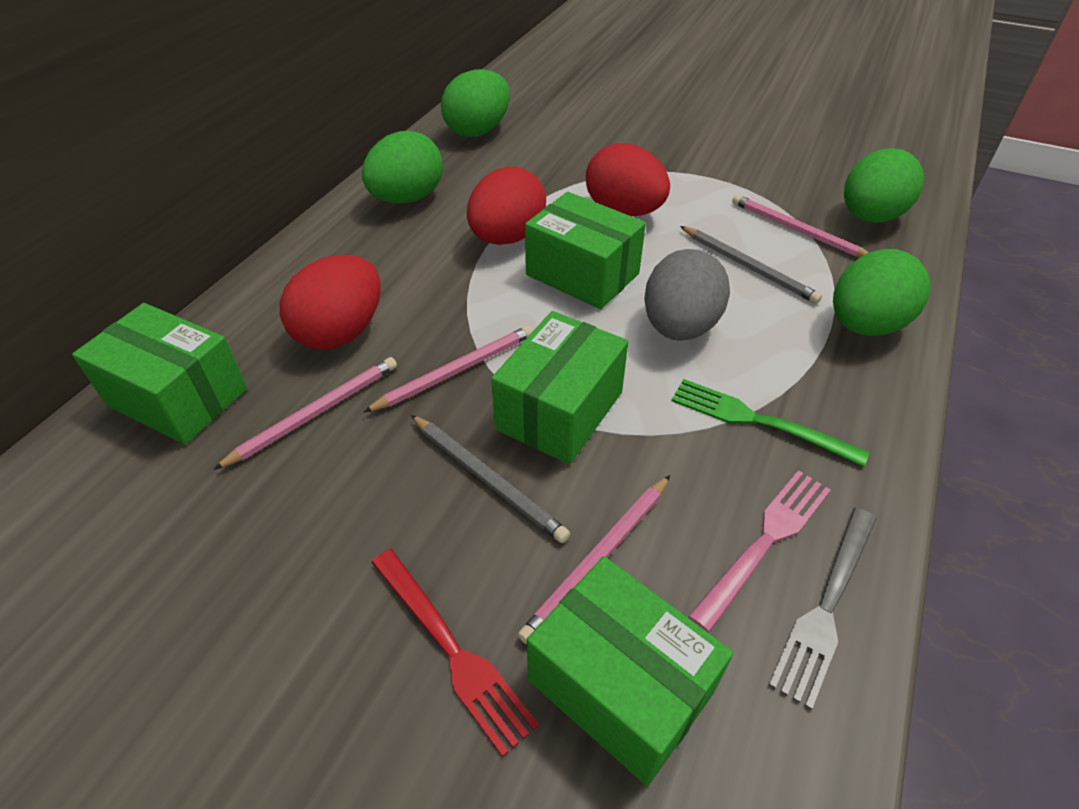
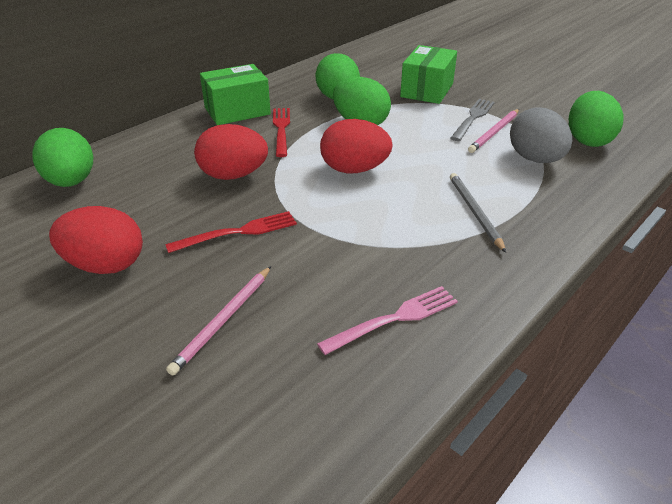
green box: 4 -> 2
green fork: 1 -> 0
grey pencil: 2 -> 1
pink pencil: 4 -> 2
red fork: 1 -> 2

